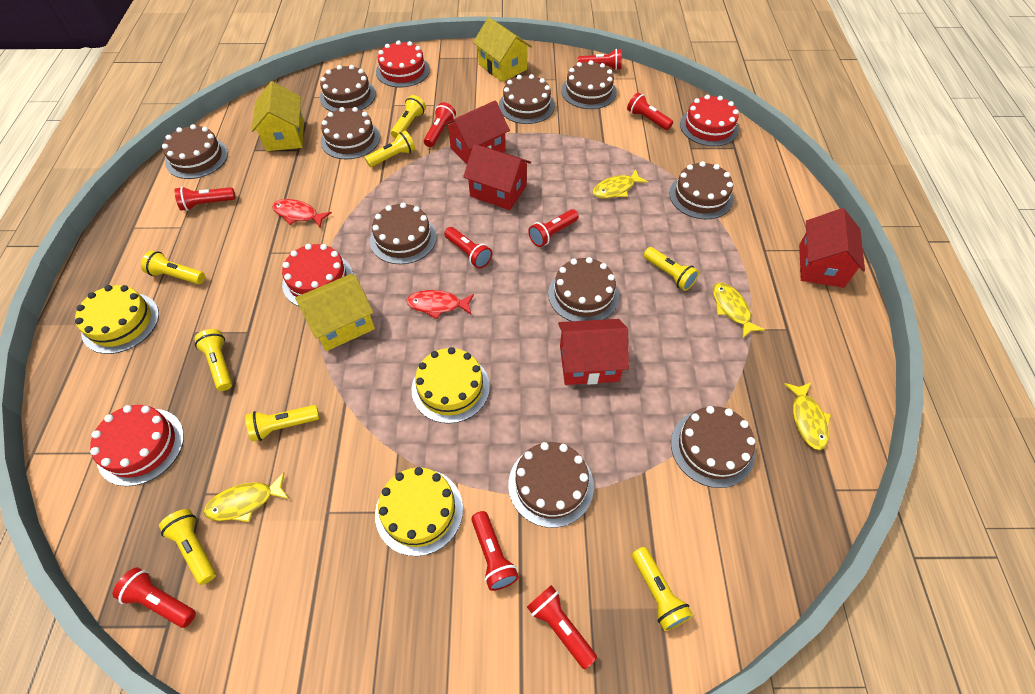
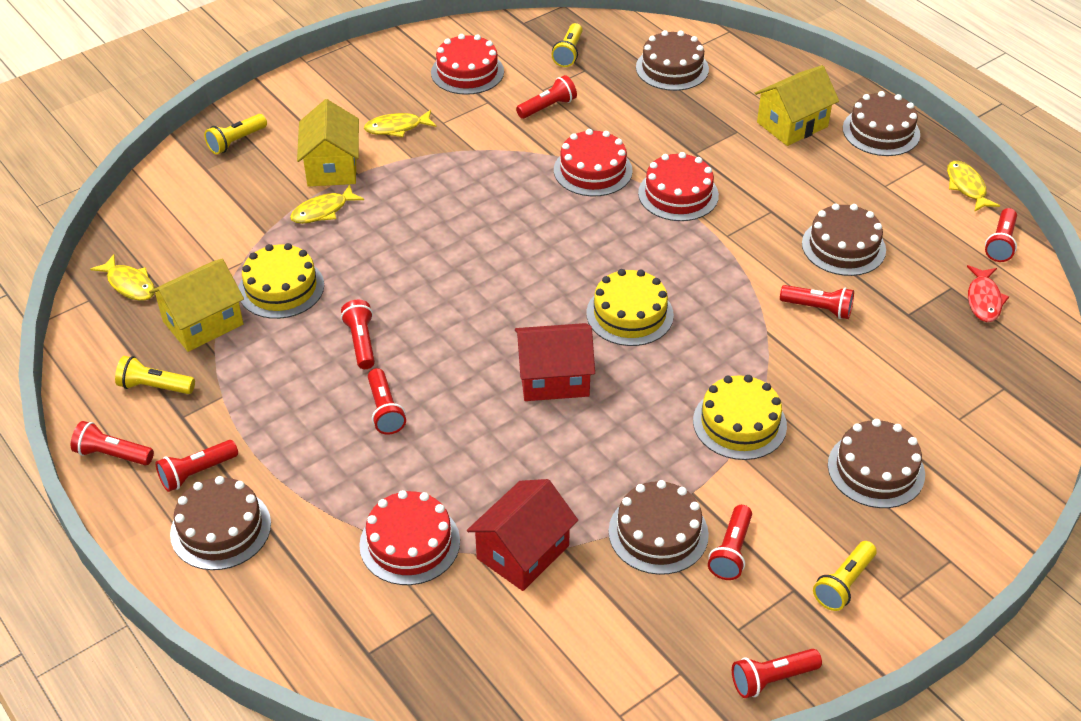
brown cake: 10 -> 6
red fish: 2 -> 1
red house: 4 -> 2
yellow flashlight: 8 -> 4

